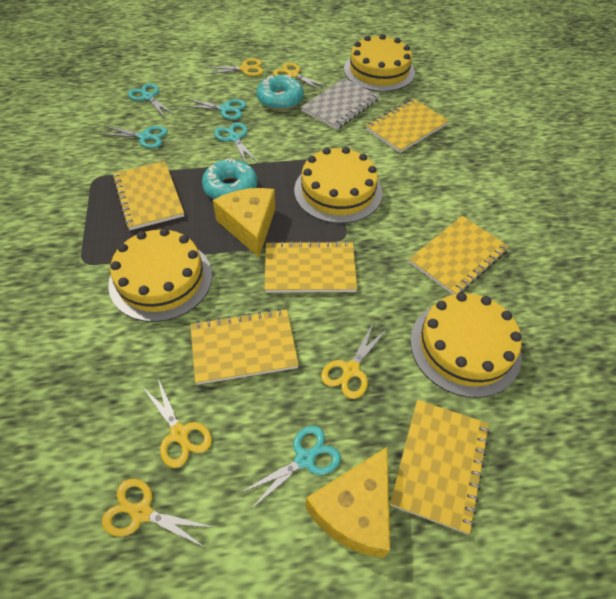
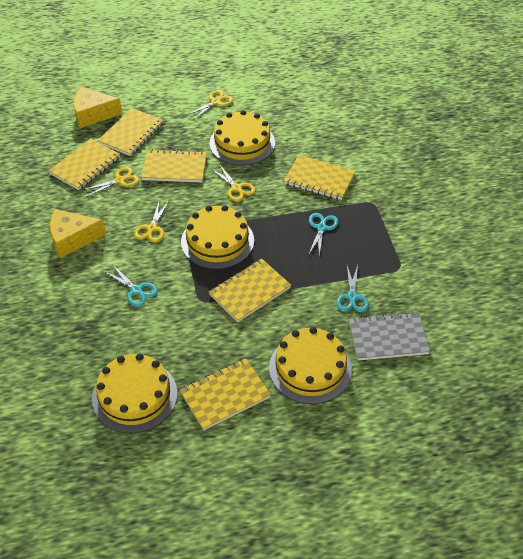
turquoise donut: 2 -> 0
turquoise scissors: 5 -> 3
yellow scissors: 5 -> 4

